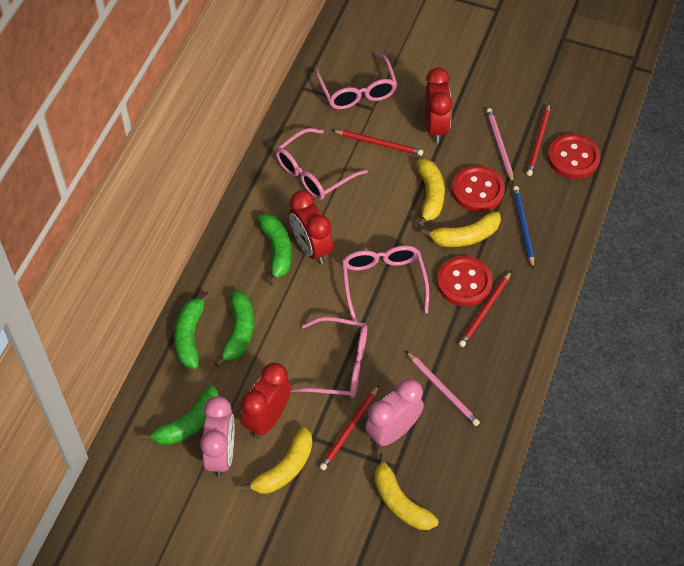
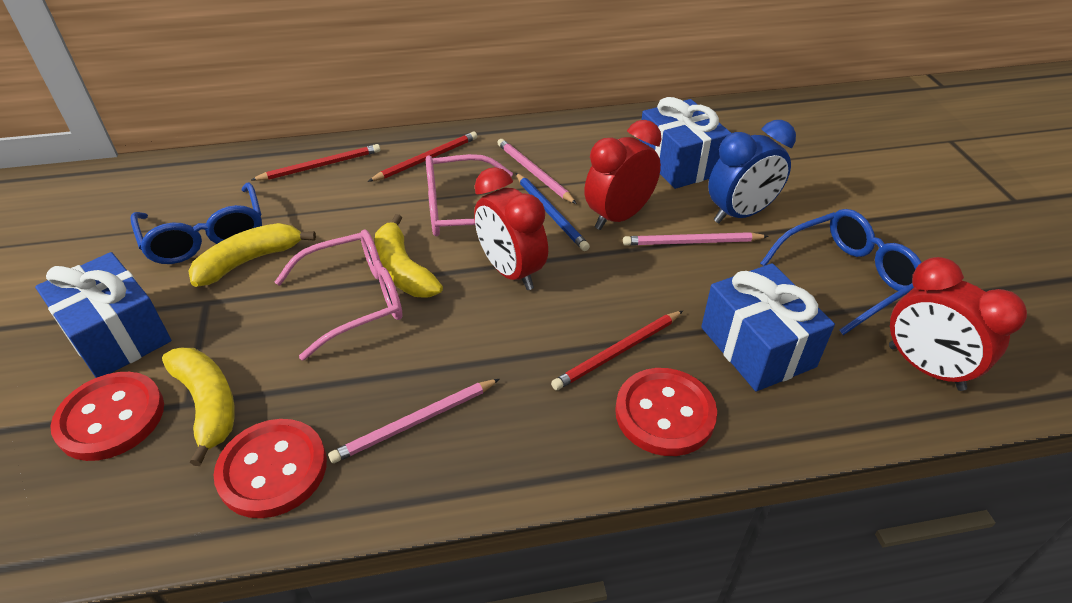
blue clock: 0 -> 1
blue gift: 0 -> 3
blue glasses: 0 -> 2
green banana: 4 -> 0
pink clock: 2 -> 0
pink glasses: 4 -> 2
pink pencil: 2 -> 3
red pencil: 4 -> 3
yellow banana: 4 -> 3

